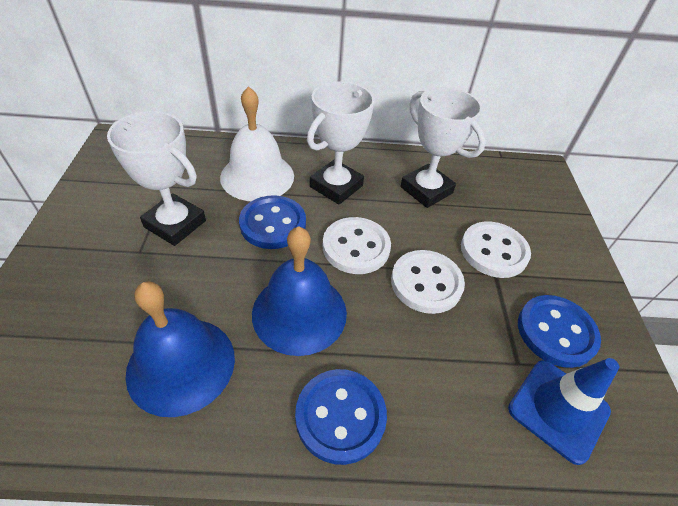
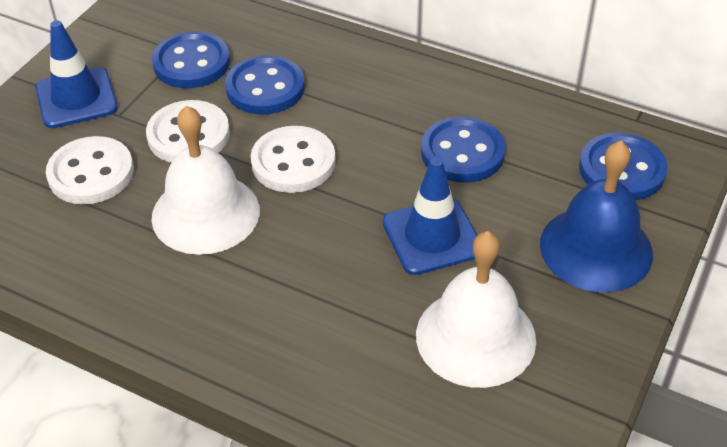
blue bell: 2 -> 1
blue button: 3 -> 4
blue traffic cone: 1 -> 2
white bell: 1 -> 2
white trophy: 3 -> 0

